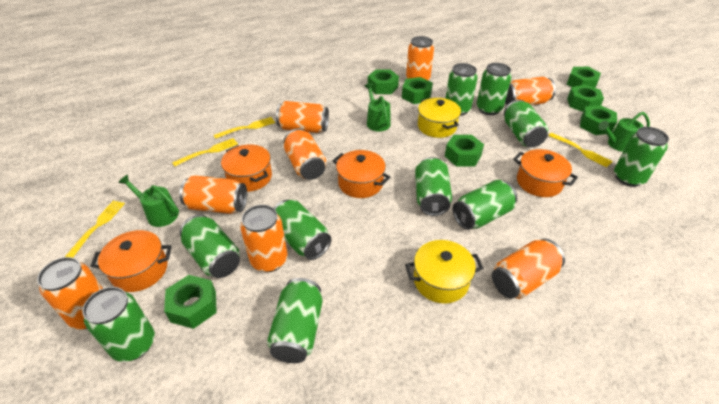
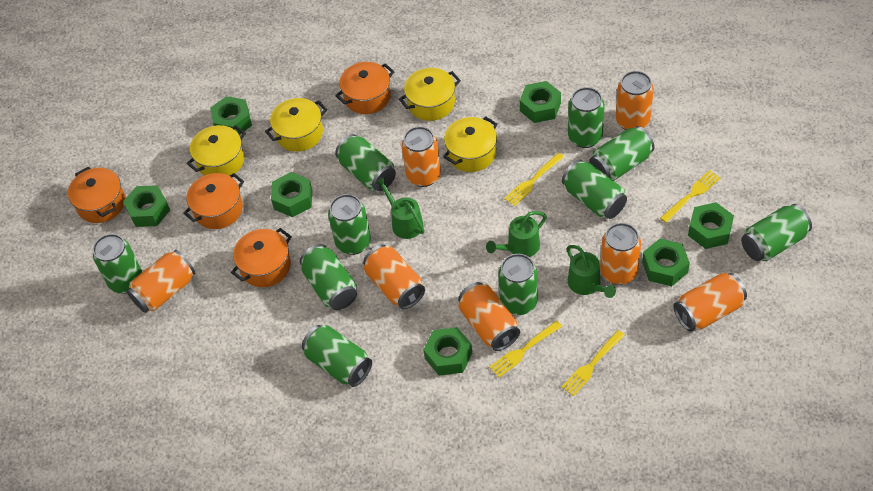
orange can: 8 -> 7
yellow pot: 2 -> 4

